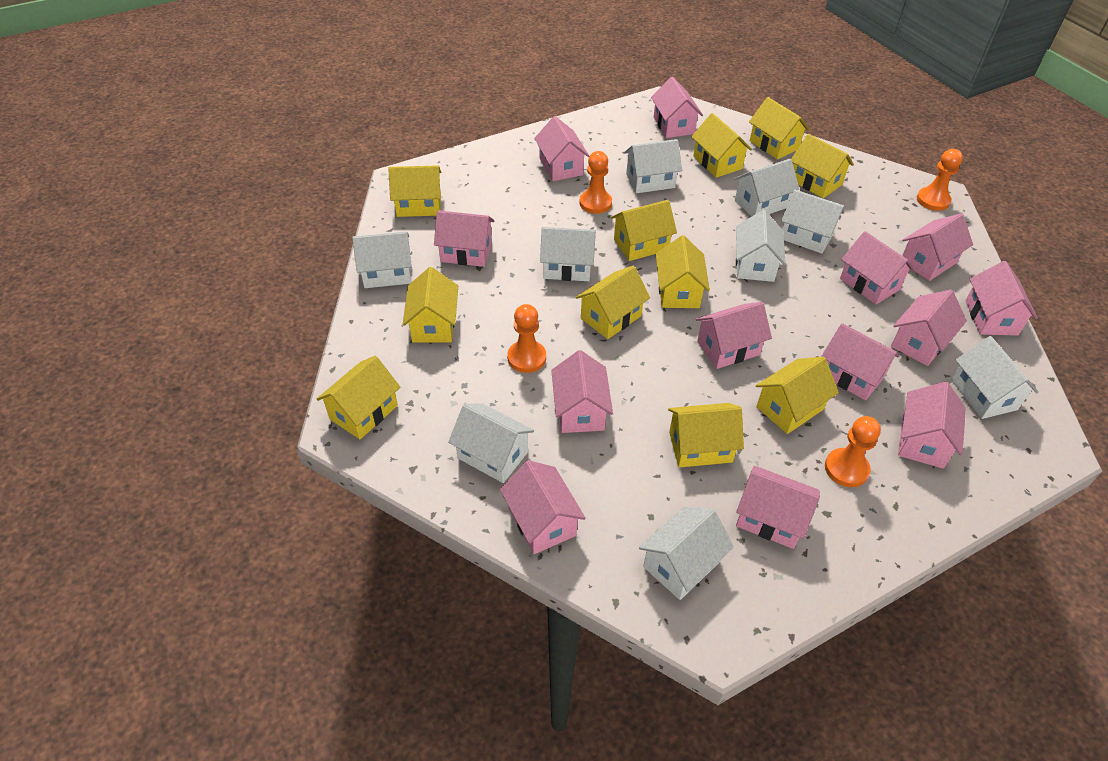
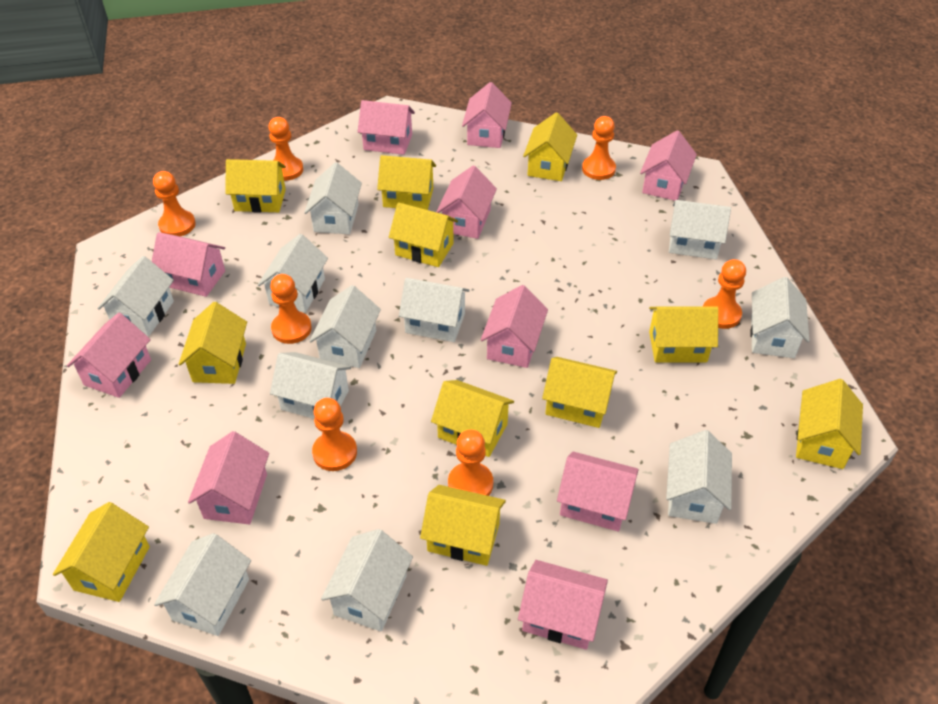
orange pawn: 4 -> 7
pink house: 13 -> 10
white house: 9 -> 11

